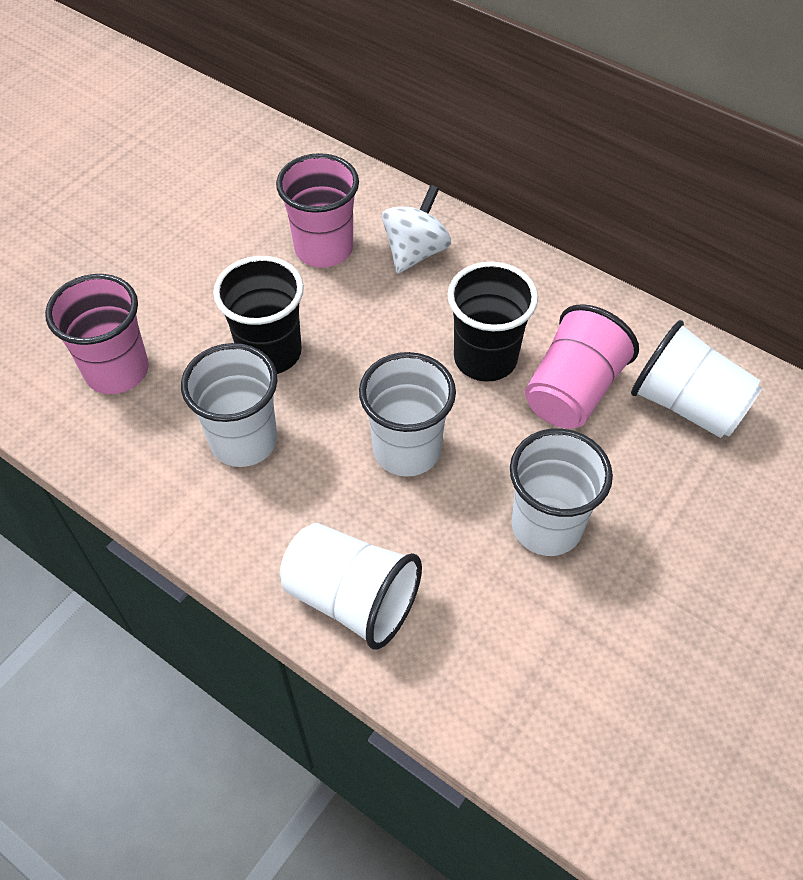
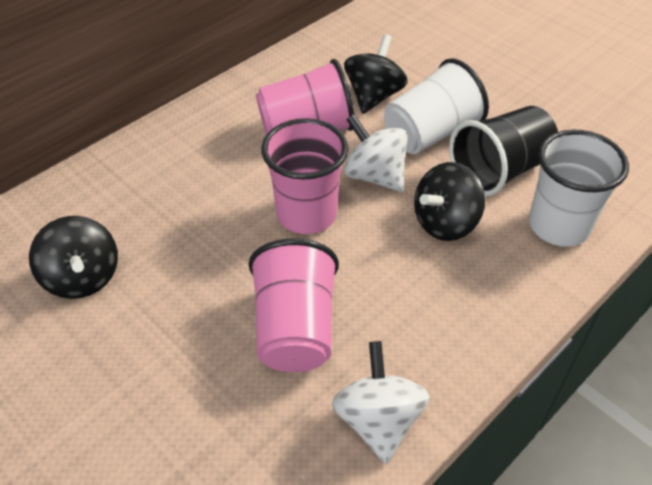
black cup: 2 -> 1
black spinning top: 0 -> 3
white cup: 5 -> 2
white spinning top: 1 -> 2

